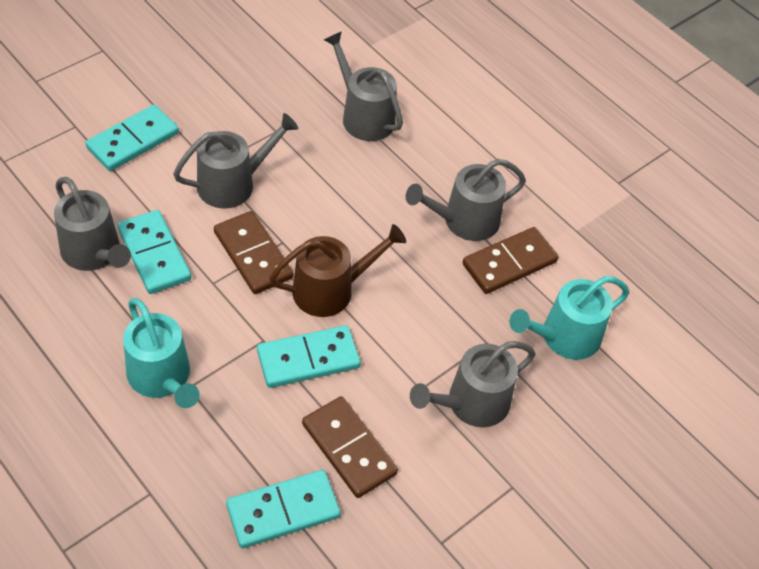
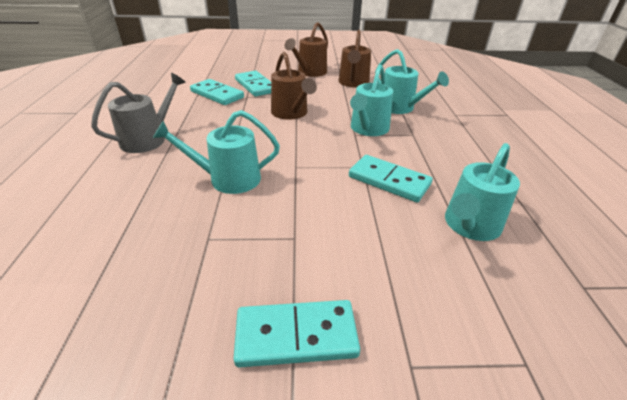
brown domino: 3 -> 0
brown watering can: 1 -> 3
grey watering can: 5 -> 1
turquoise watering can: 2 -> 4

